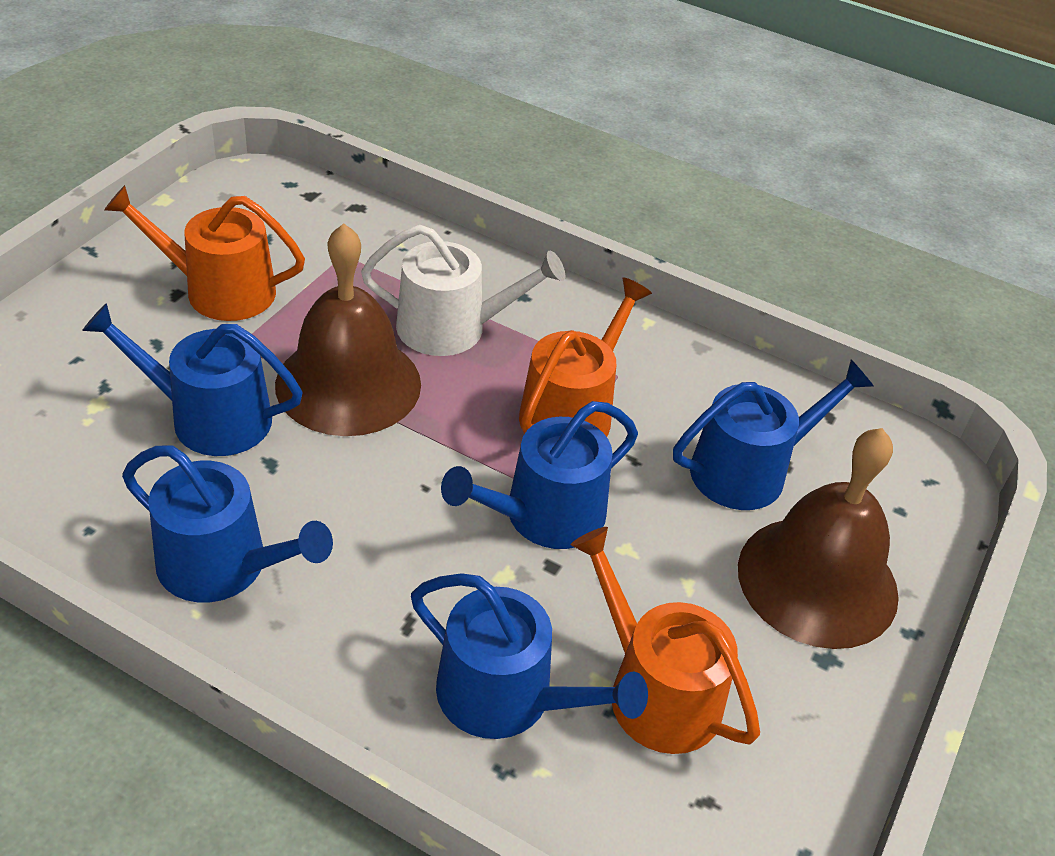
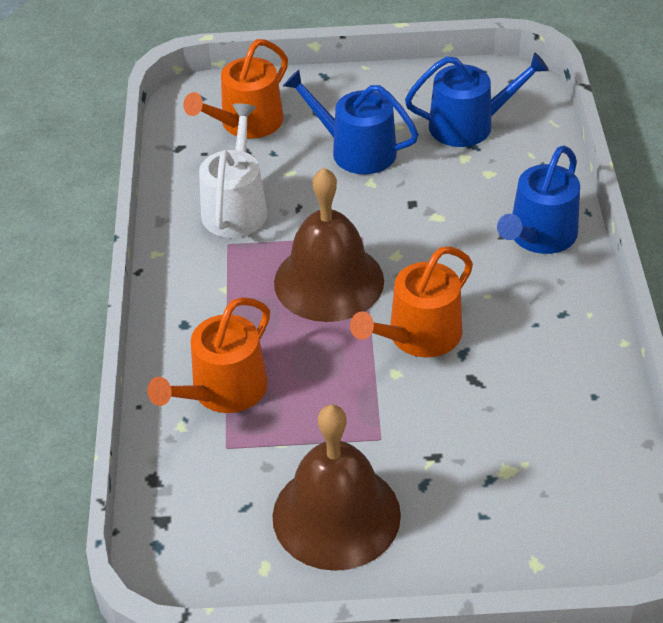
blue watering can: 5 -> 3

